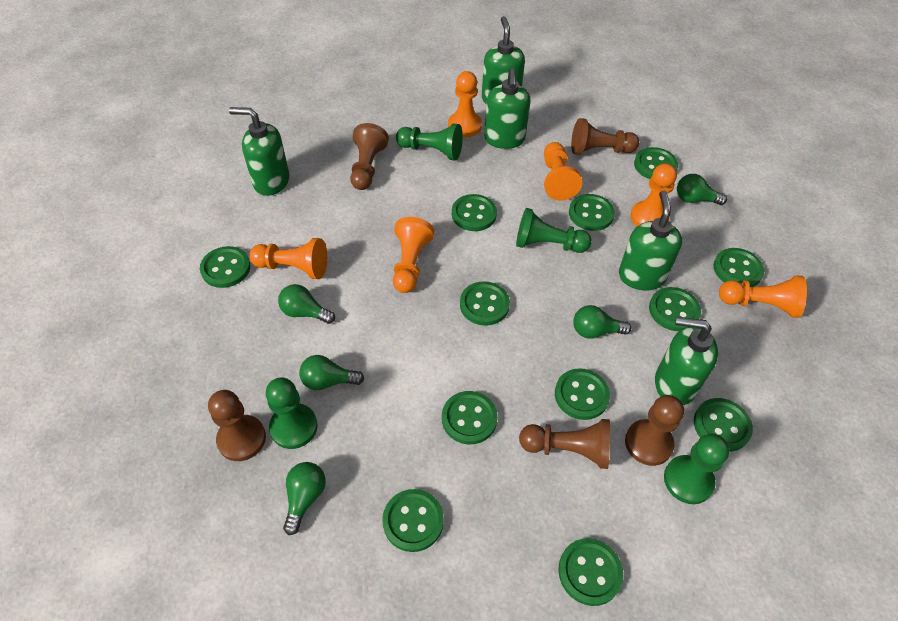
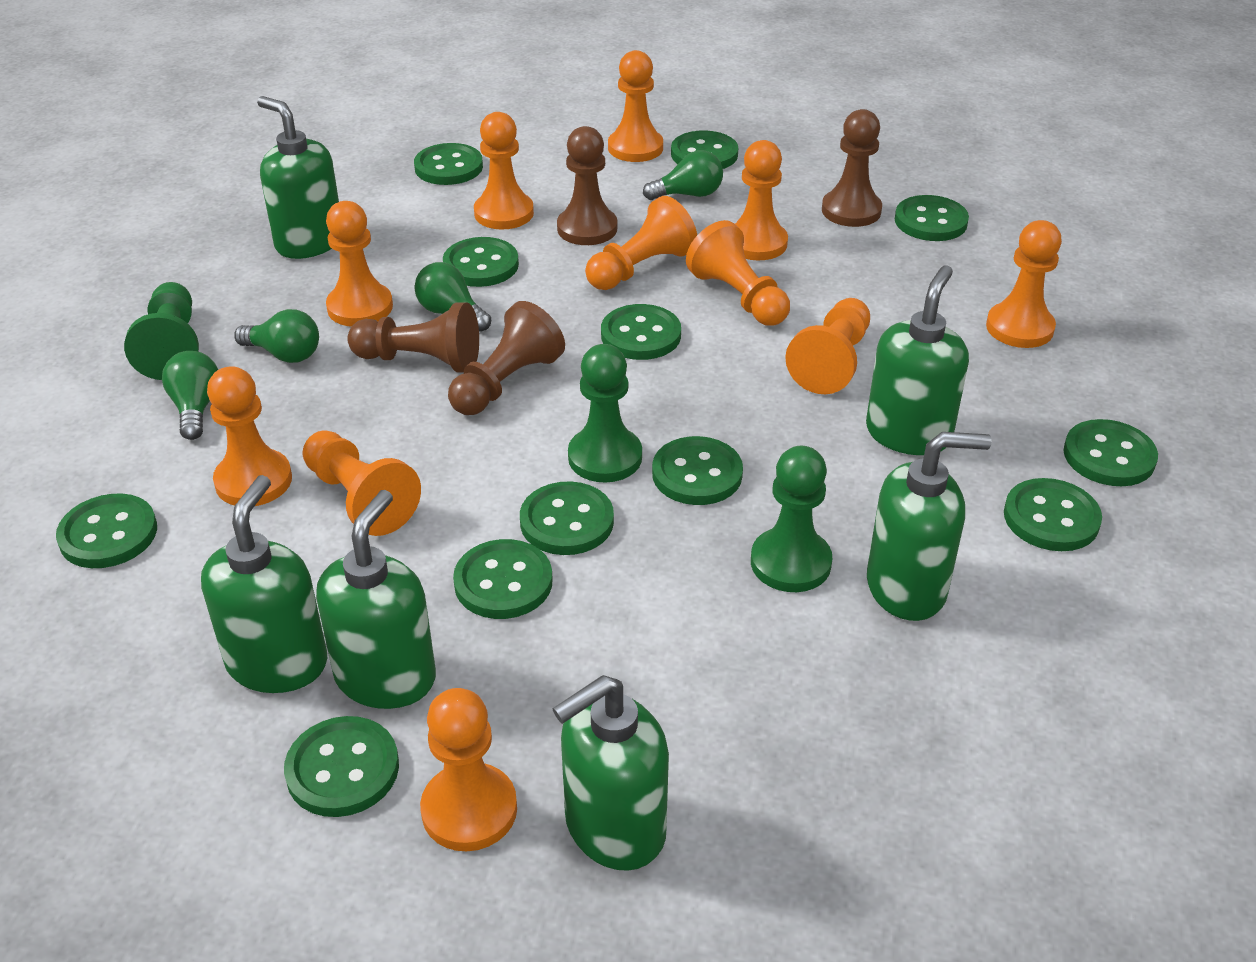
brown pawn: 5 -> 4
green light bulb: 5 -> 4
green pawn: 4 -> 3
green soap dispenser: 5 -> 6
orange pawn: 6 -> 11

